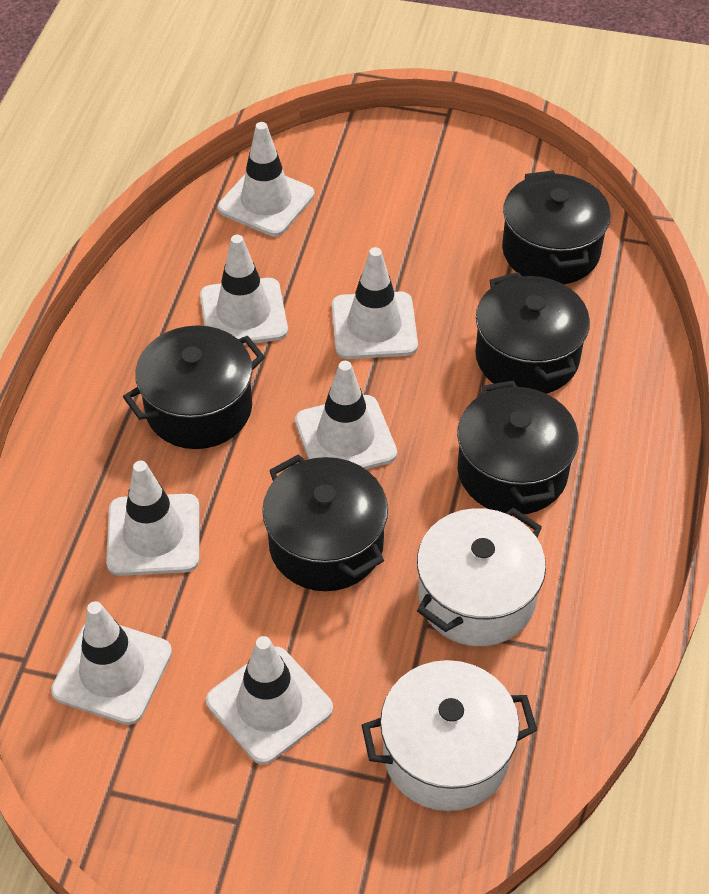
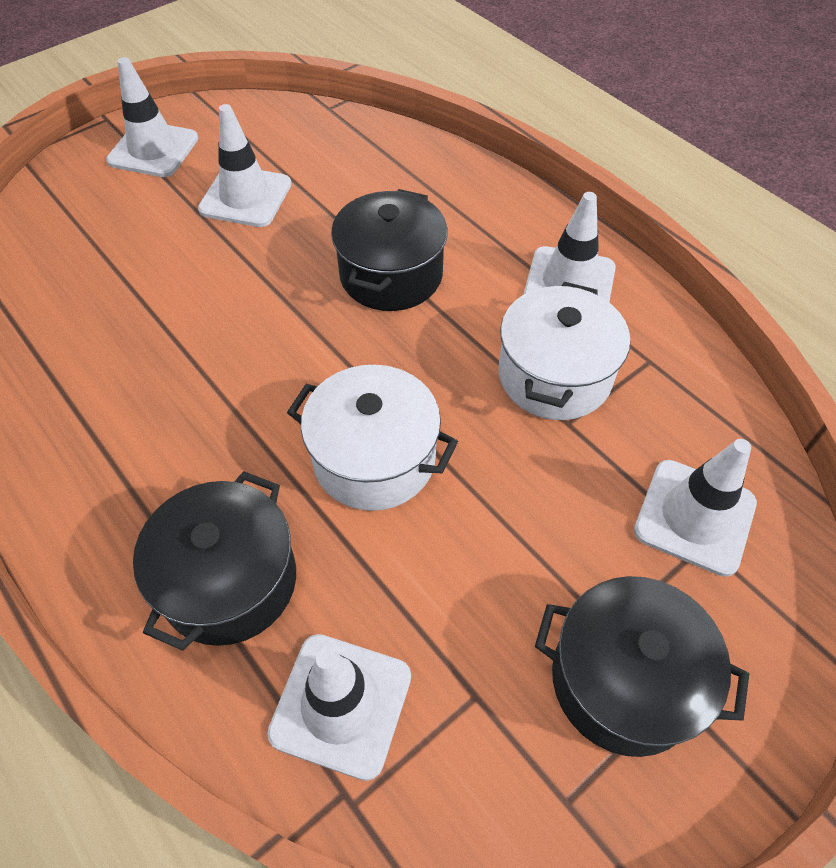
black pot: 5 -> 3
white traffic cone: 7 -> 5

